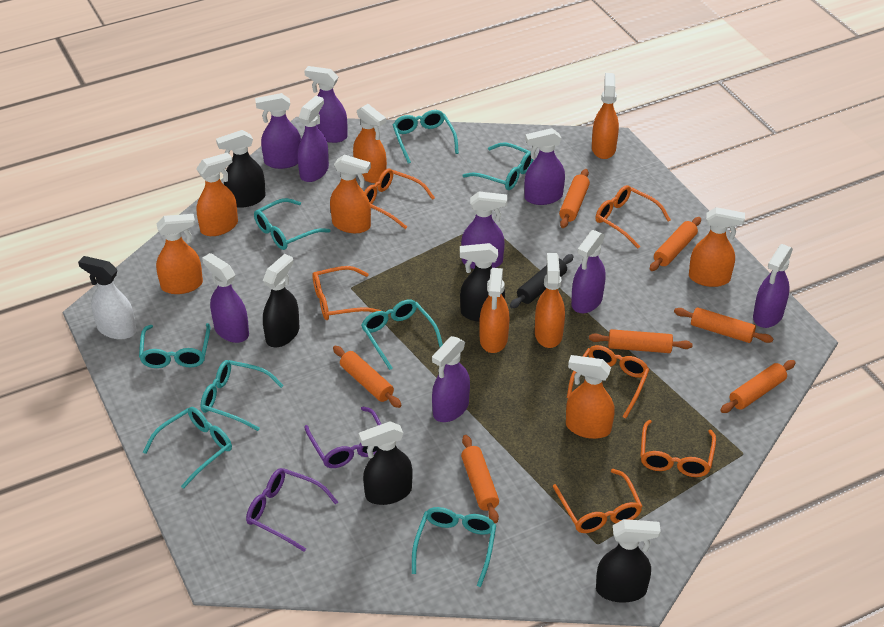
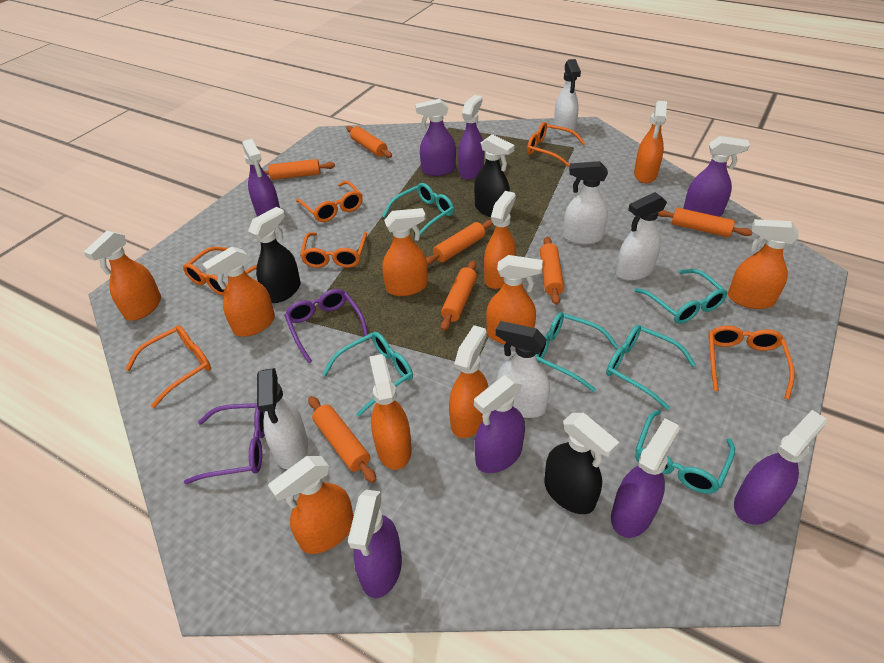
black rolling pin: 1 -> 0
black spray bottle: 5 -> 3
orange spray bottle: 9 -> 10
purple spray bottle: 9 -> 8
turquoise glasses: 8 -> 6
white spray bottle: 1 -> 5

